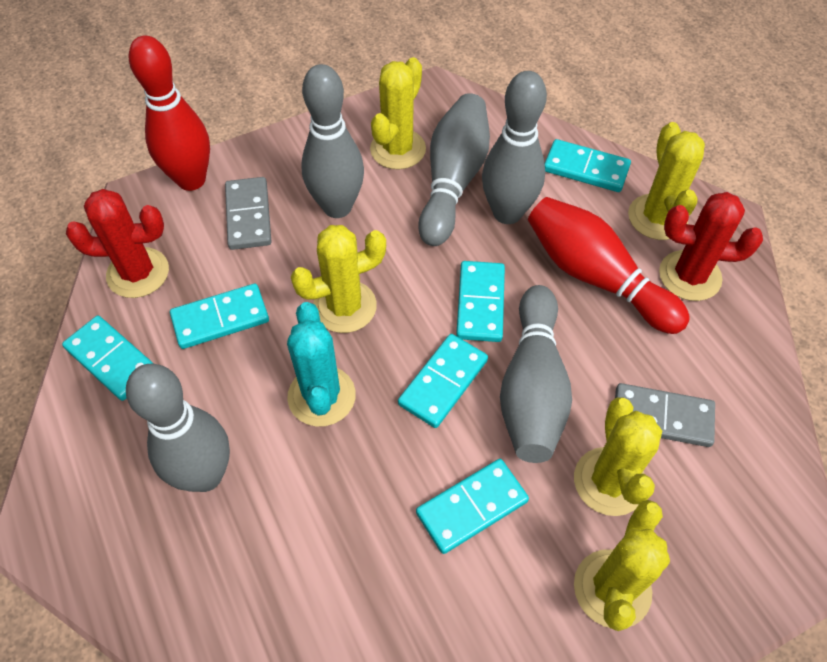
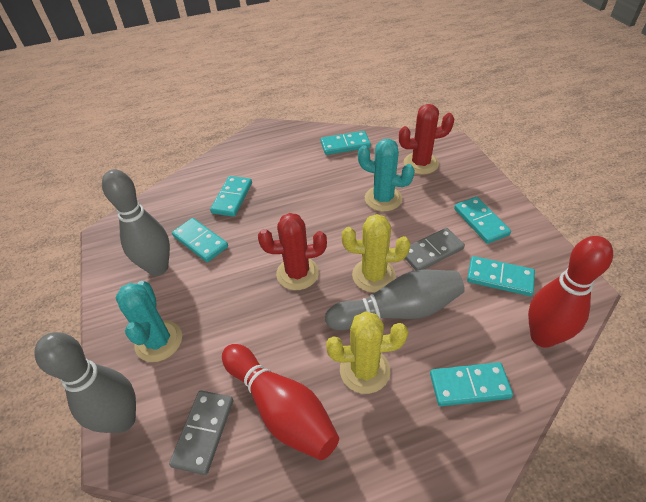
grey bowling pin: 5 -> 3
turquoise cactus: 1 -> 2
yellow cactus: 5 -> 2

